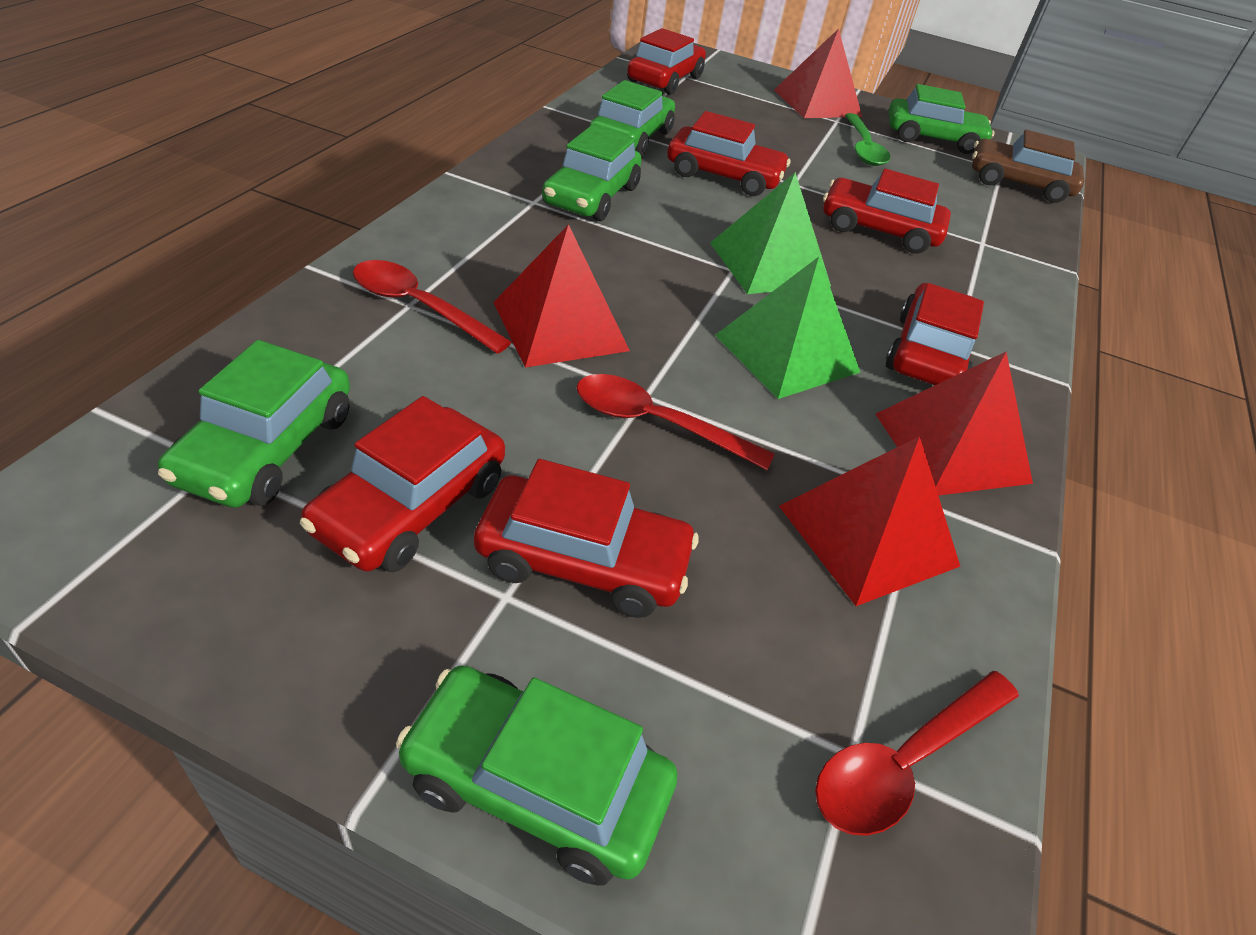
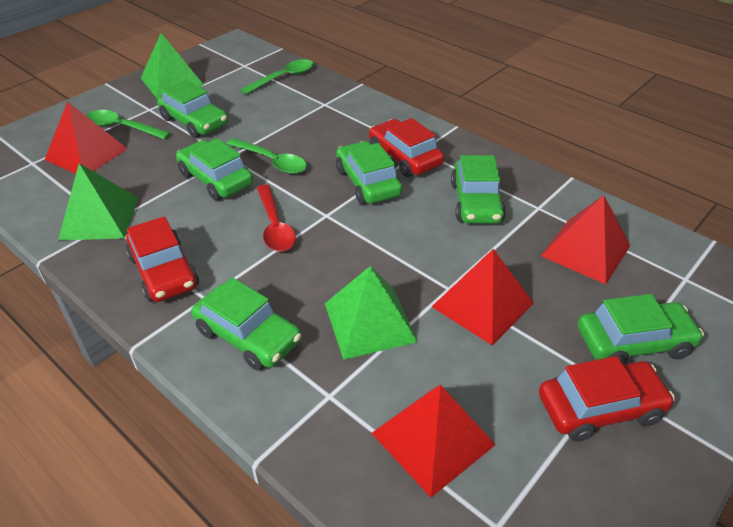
brown car: 1 -> 0
green car: 5 -> 6
green pyramid: 2 -> 3
green spoon: 1 -> 3
red car: 6 -> 3
red spoon: 3 -> 1

